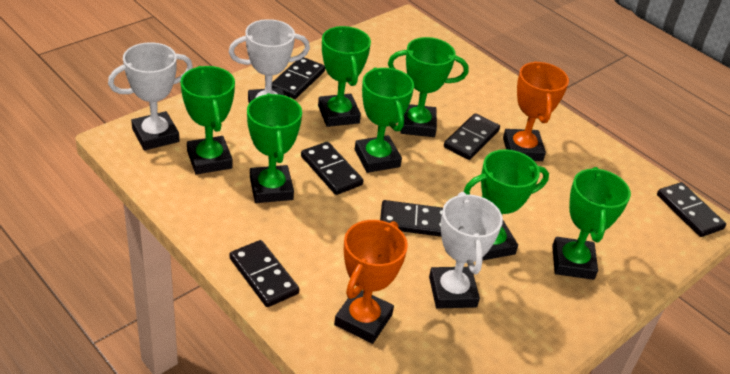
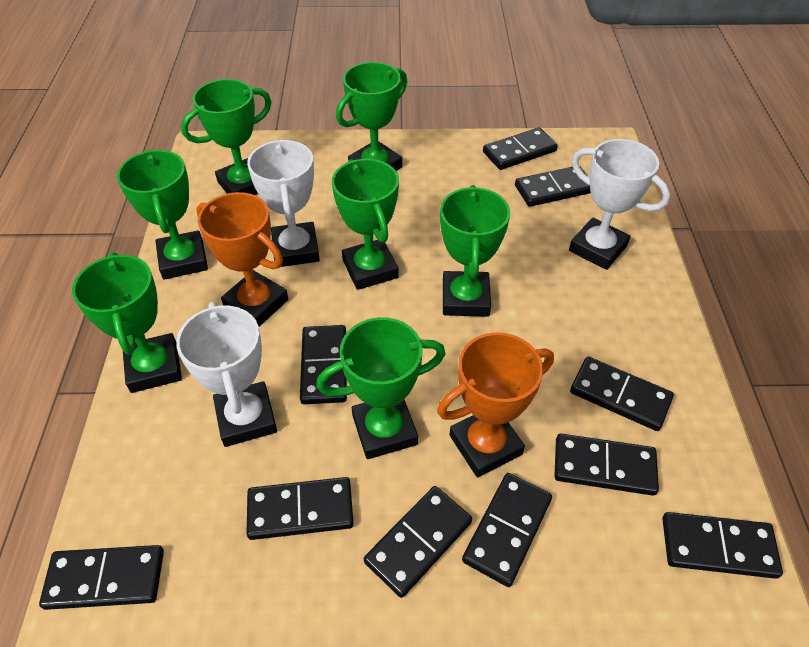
black domino: 6 -> 10

